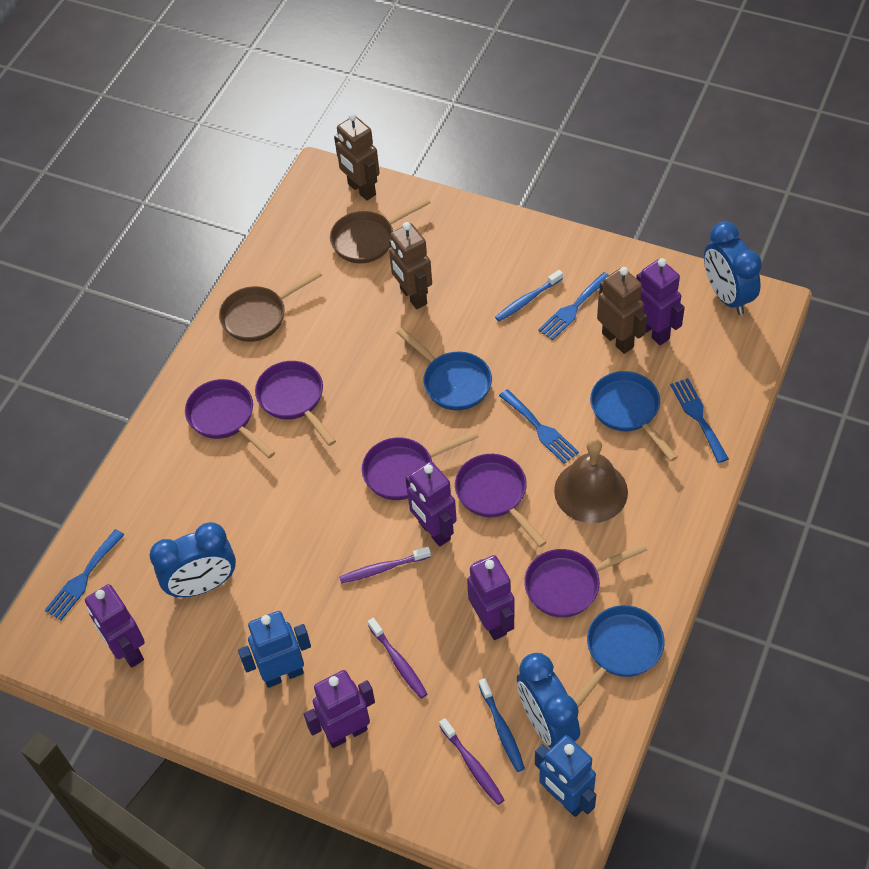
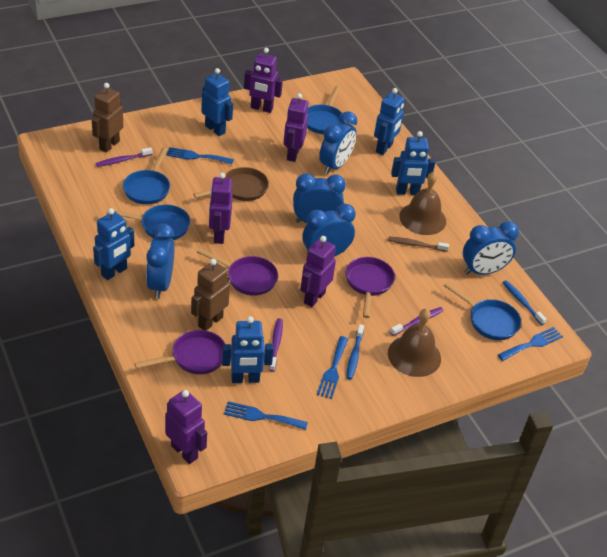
blue clock: 3 -> 5
blue pan: 3 -> 4
blue robot: 2 -> 5
brown bell: 1 -> 2
brown pan: 2 -> 1
brown robot: 3 -> 2
brown toothbrush: 0 -> 1
purple pan: 5 -> 3

